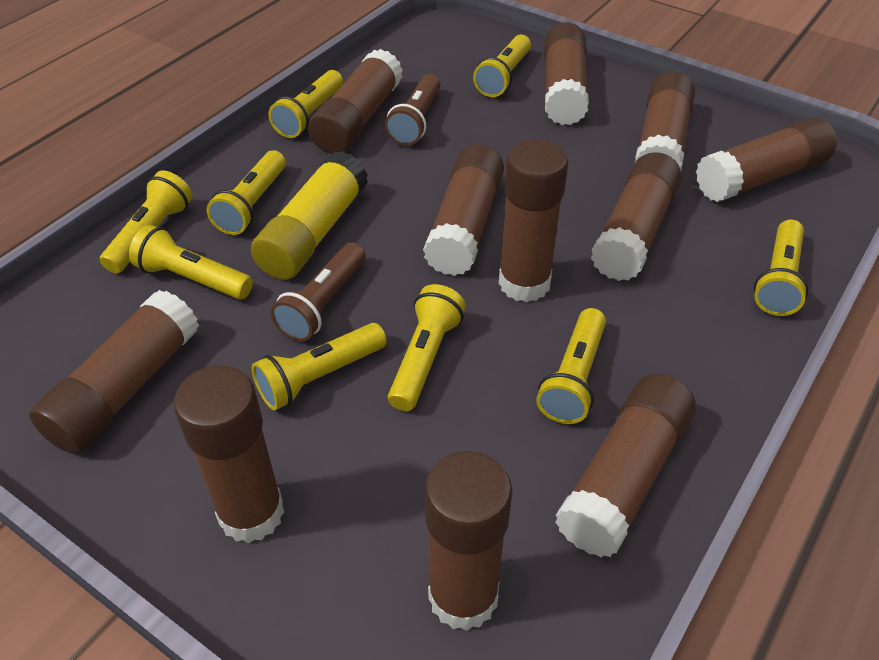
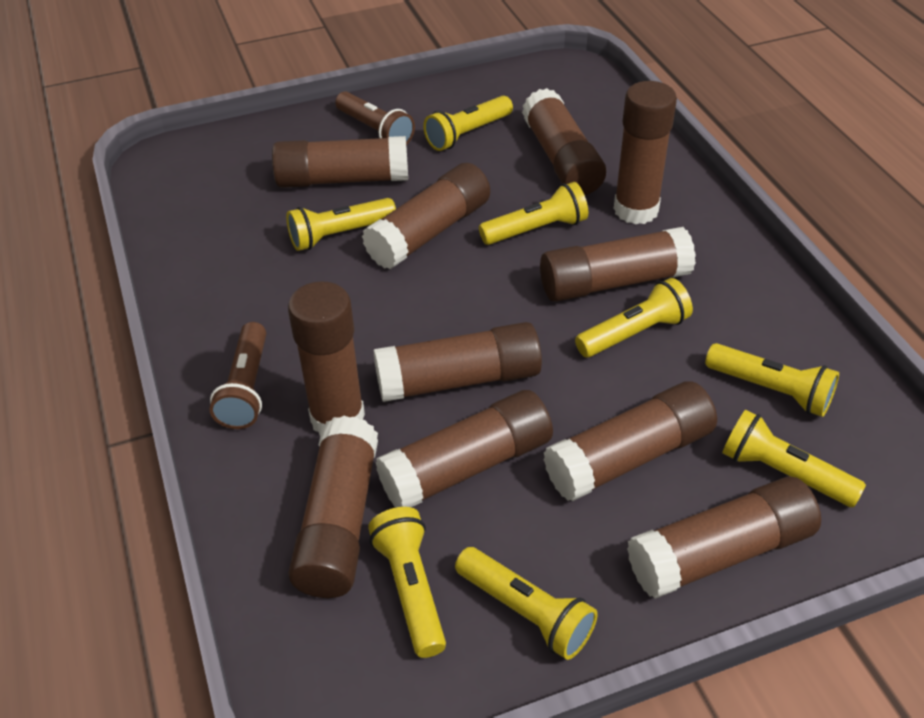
yellow flashlight: 9 -> 8
yellow glue stick: 1 -> 0

